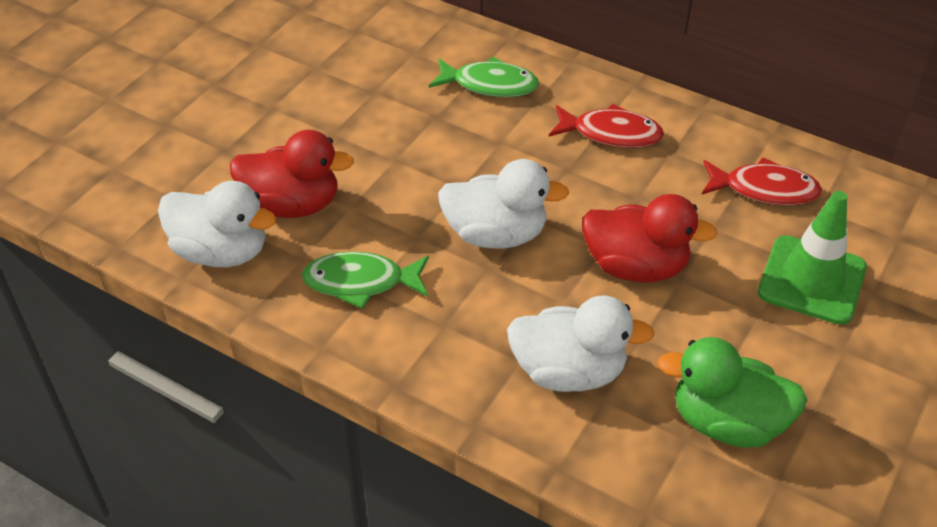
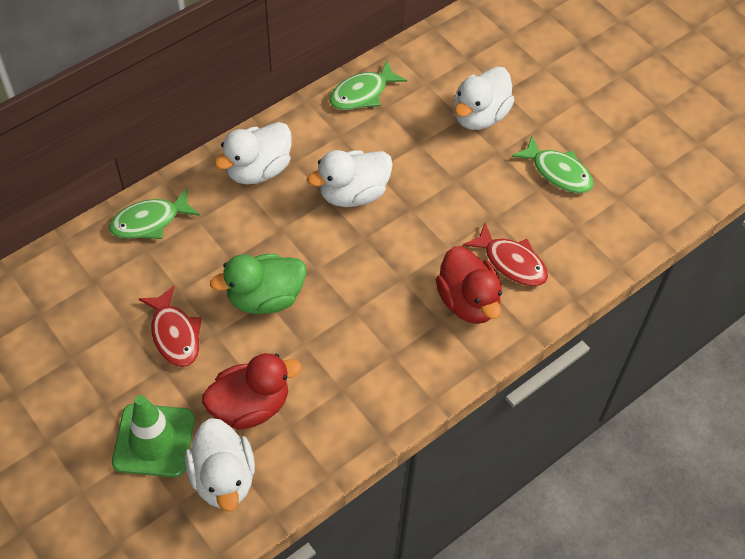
green fish: 2 -> 3
white duck: 3 -> 4

